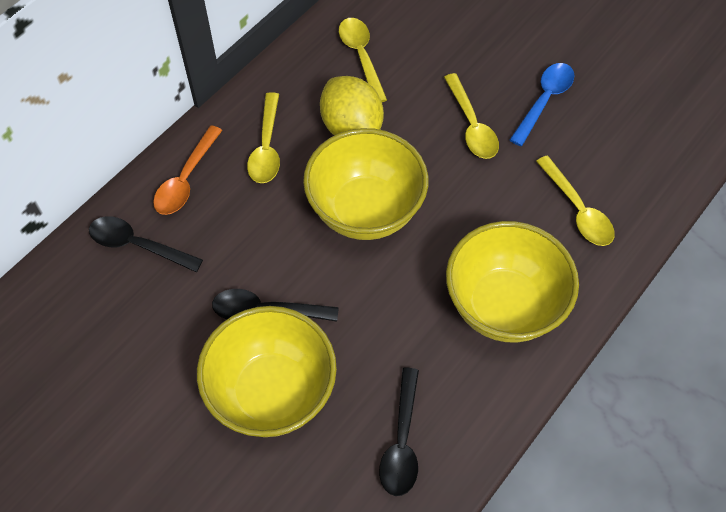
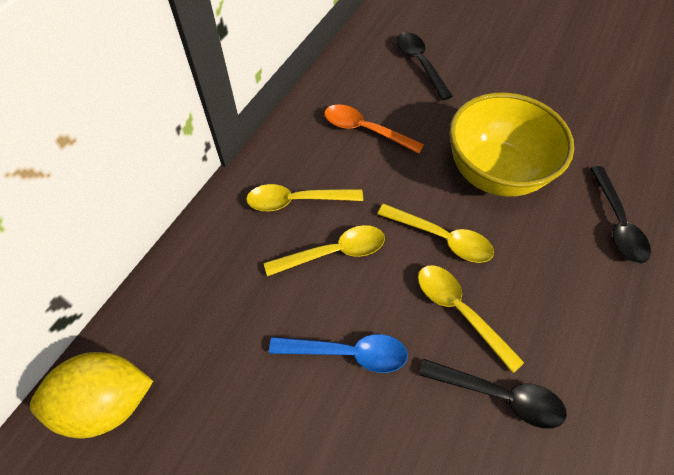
yellow bowl: 3 -> 1

